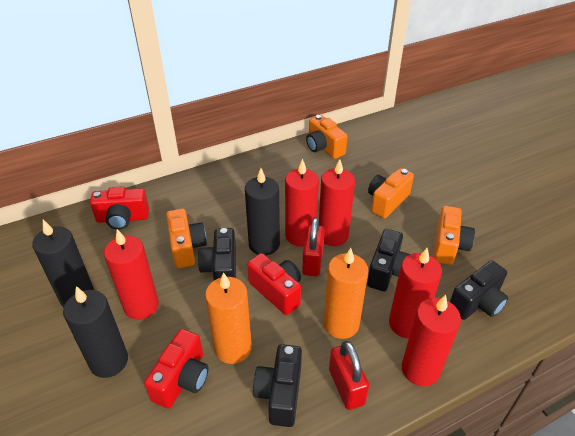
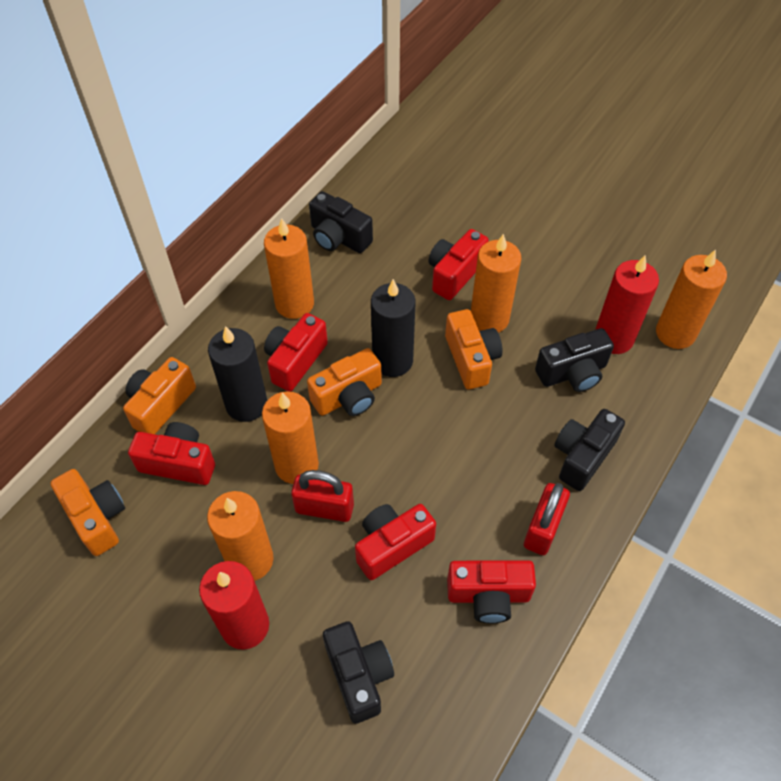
black candle: 3 -> 2
orange candle: 2 -> 5
red camera: 3 -> 5
red candle: 5 -> 2

